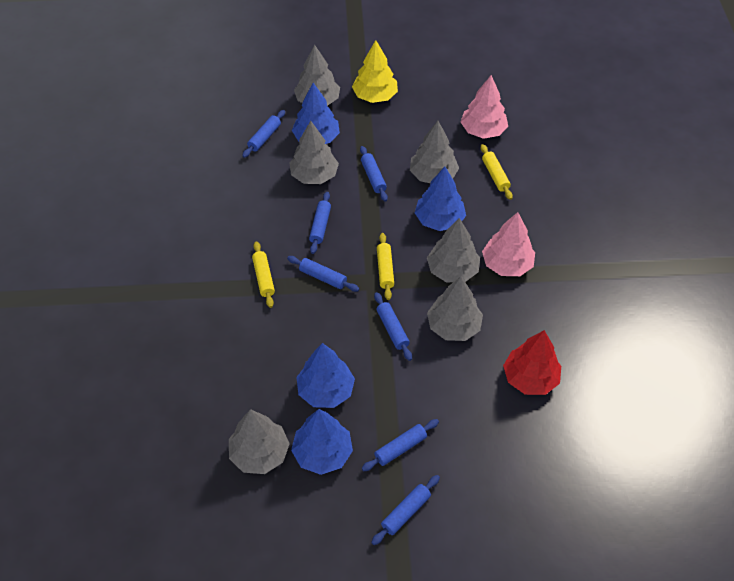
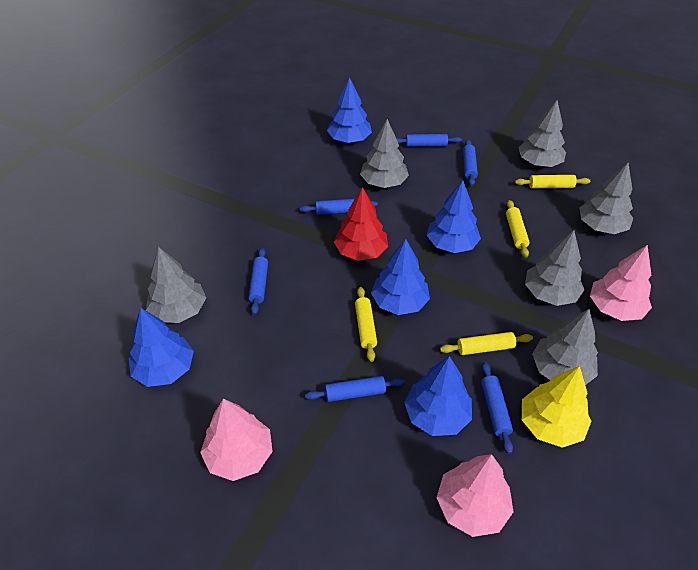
blue rolling pin: 7 -> 6
blue tree: 4 -> 5
pink tree: 2 -> 3
yellow rolling pin: 3 -> 4

